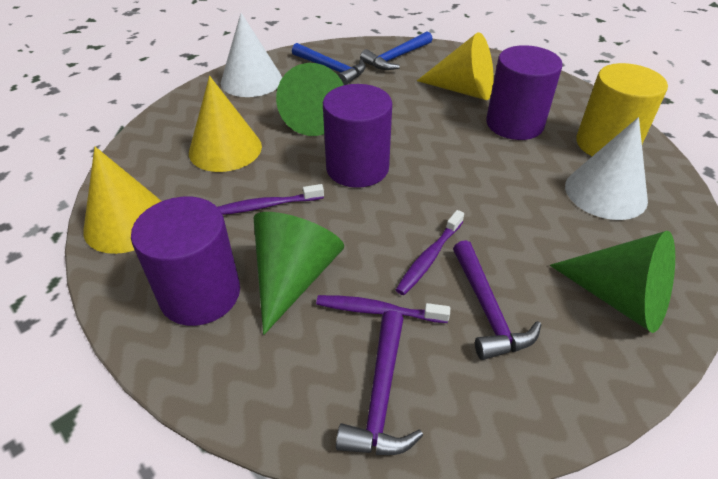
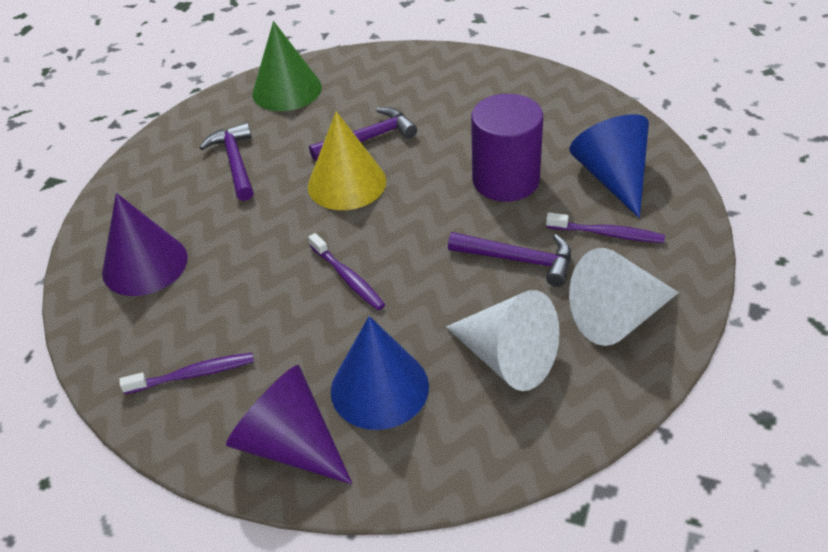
blue cone: 0 -> 2
blue hammer: 2 -> 0
green cone: 3 -> 1
purple cone: 0 -> 2
purple cylinder: 3 -> 1
purple hammer: 2 -> 3
yellow cone: 3 -> 1
yellow cylinder: 1 -> 0

